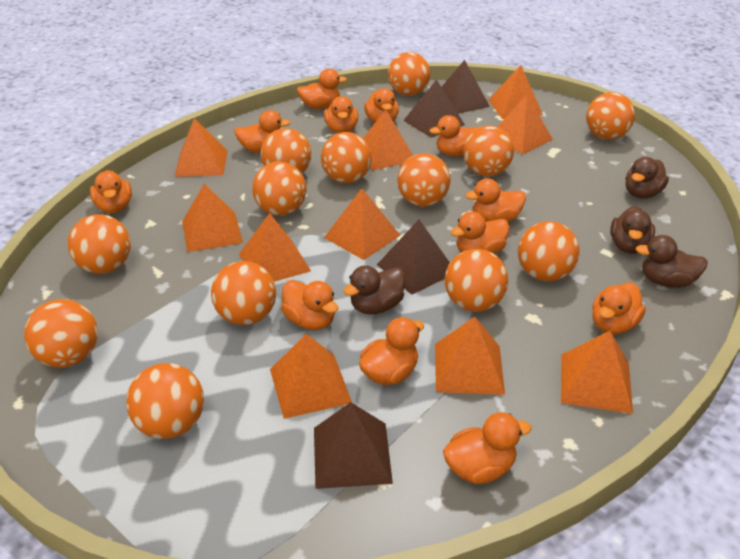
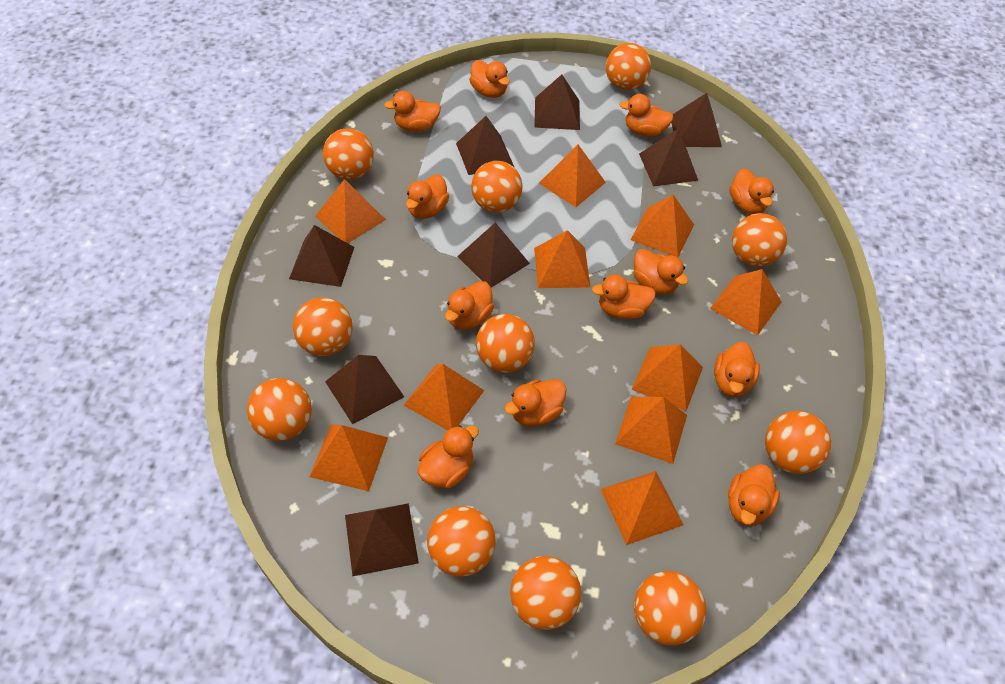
brown duck: 4 -> 0
brown pyramid: 4 -> 8
orange ball: 13 -> 11

